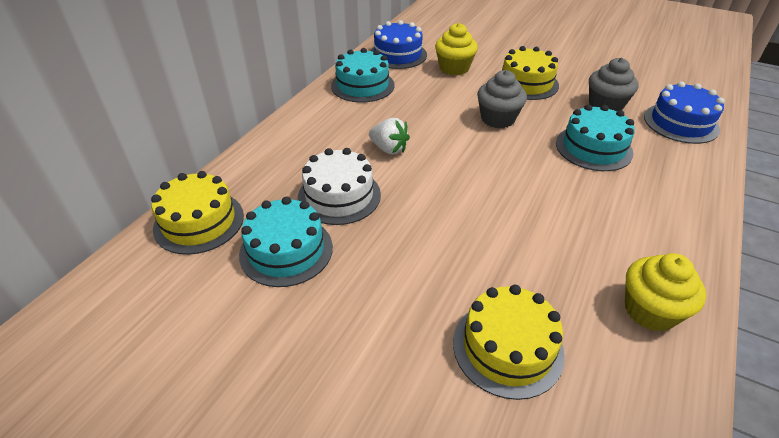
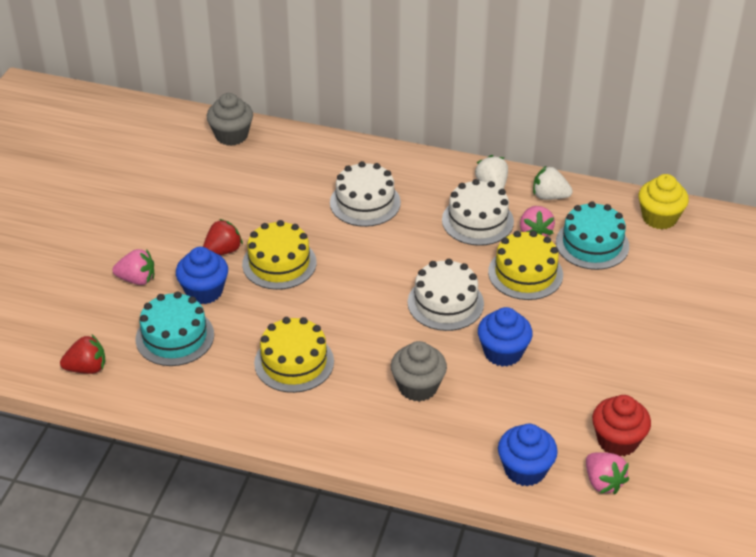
blue cake: 2 -> 0
blue cupcake: 0 -> 3
pink strawberry: 0 -> 3
red cupcake: 0 -> 1
red strawberry: 0 -> 2
turquoise cake: 3 -> 2
white cake: 1 -> 3
white strawberry: 1 -> 2
yellow cupcake: 2 -> 1

